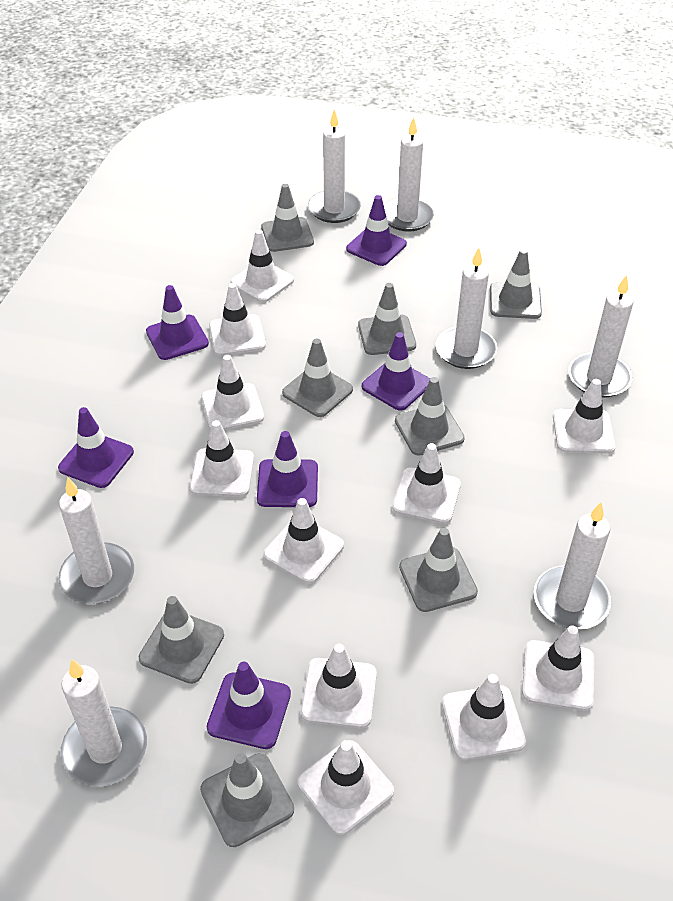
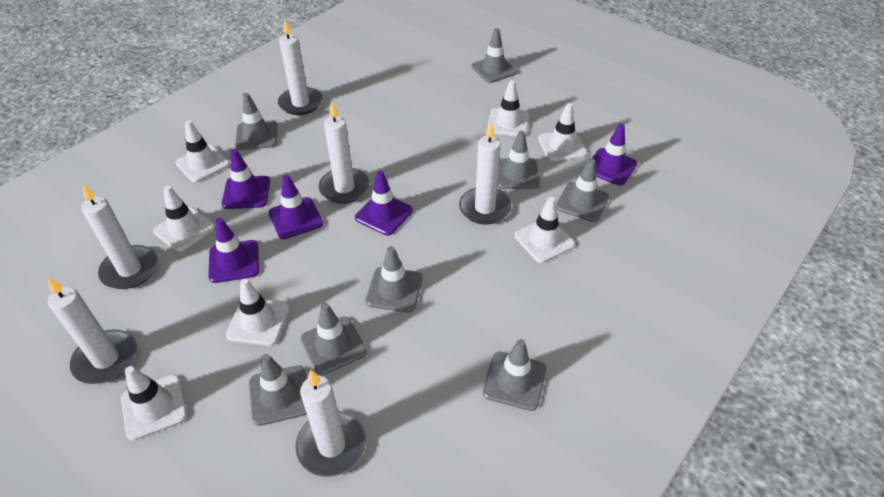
purple traffic cone: 6 -> 5
white candle: 7 -> 6
white traffic cone: 11 -> 7

